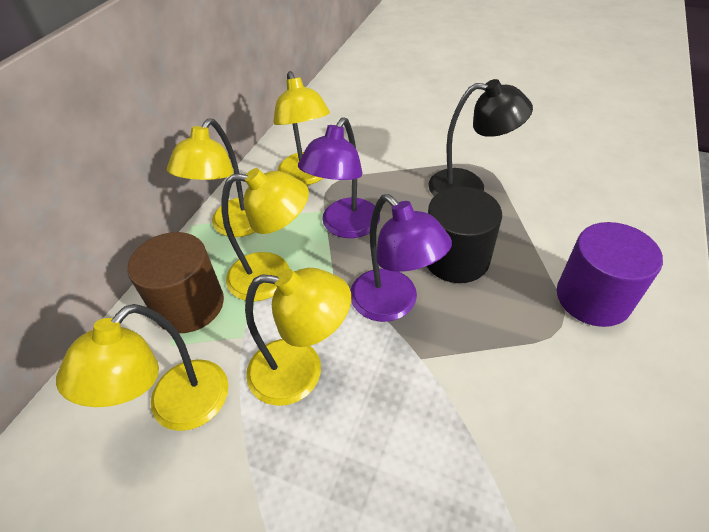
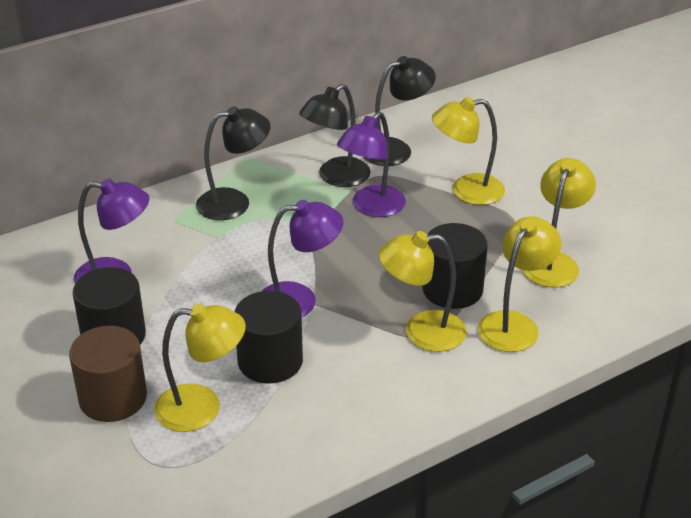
black cylinder: 1 -> 3
black lamp: 1 -> 3
purple cylinder: 1 -> 0
purple lamp: 2 -> 3

